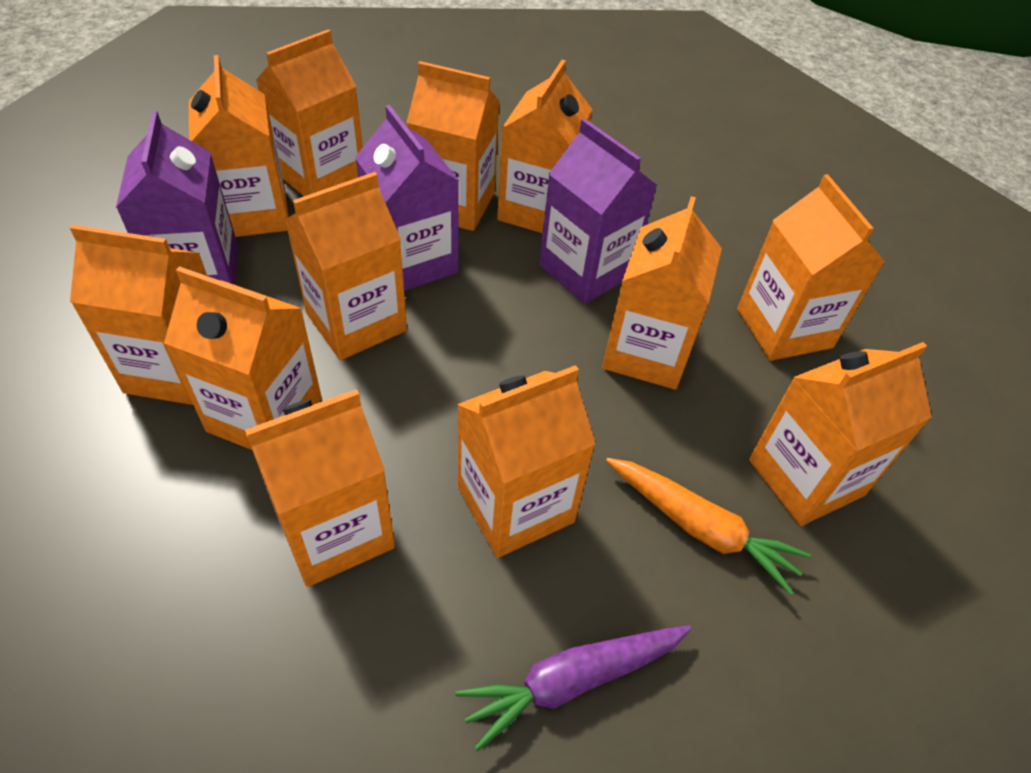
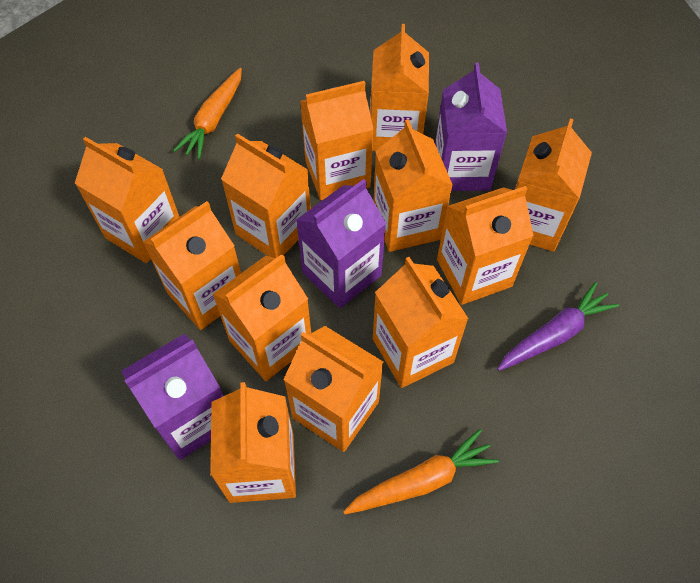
orange carrot: 1 -> 2

